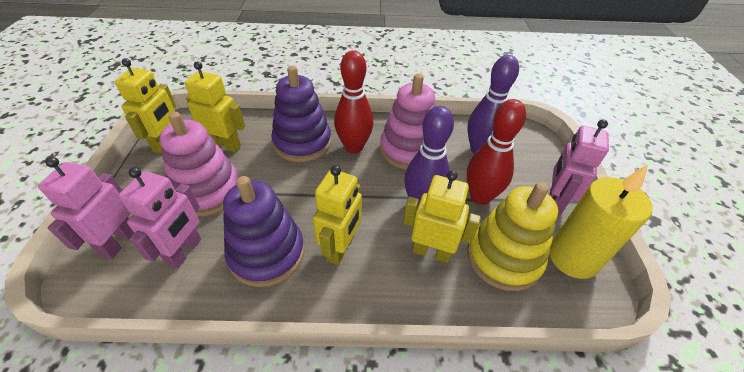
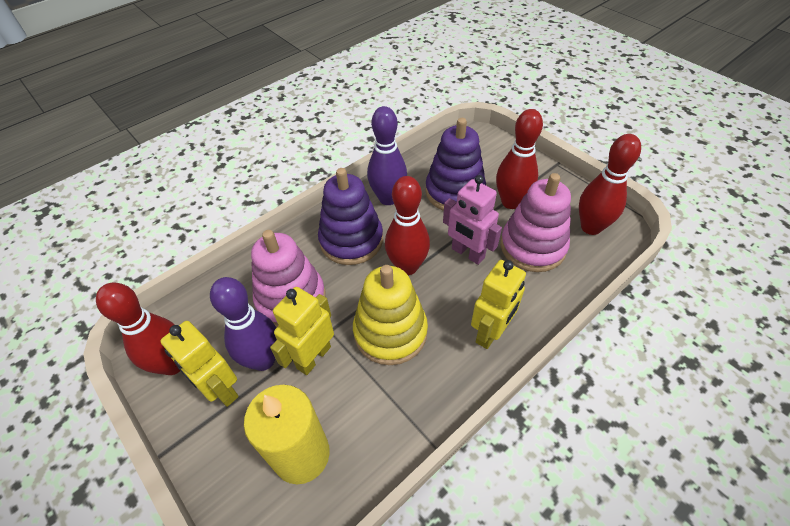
pink robot: 3 -> 1
red bowling pin: 2 -> 4
yellow robot: 4 -> 3

